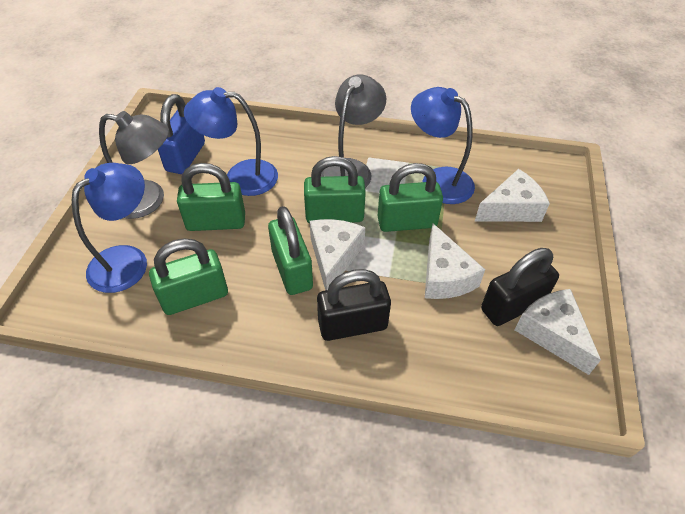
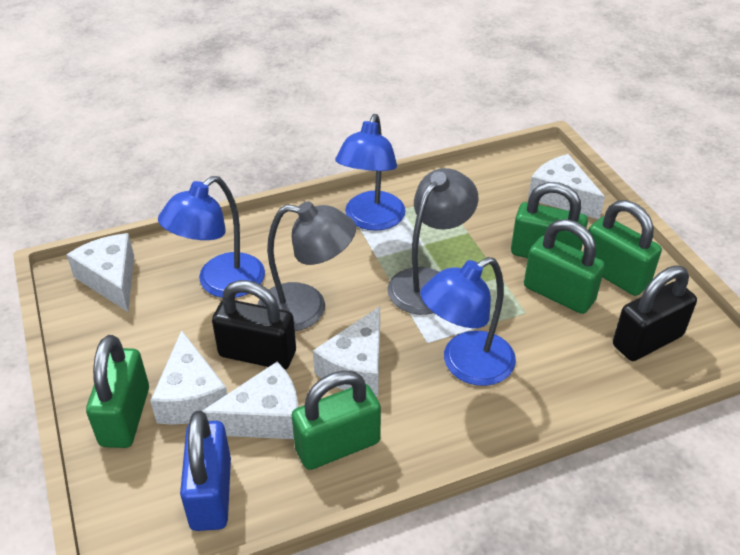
white cheese: 4 -> 5

